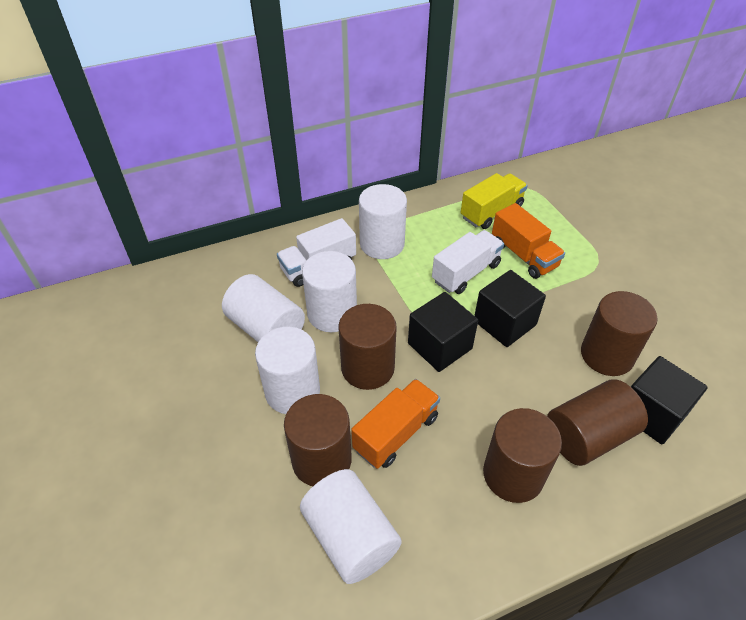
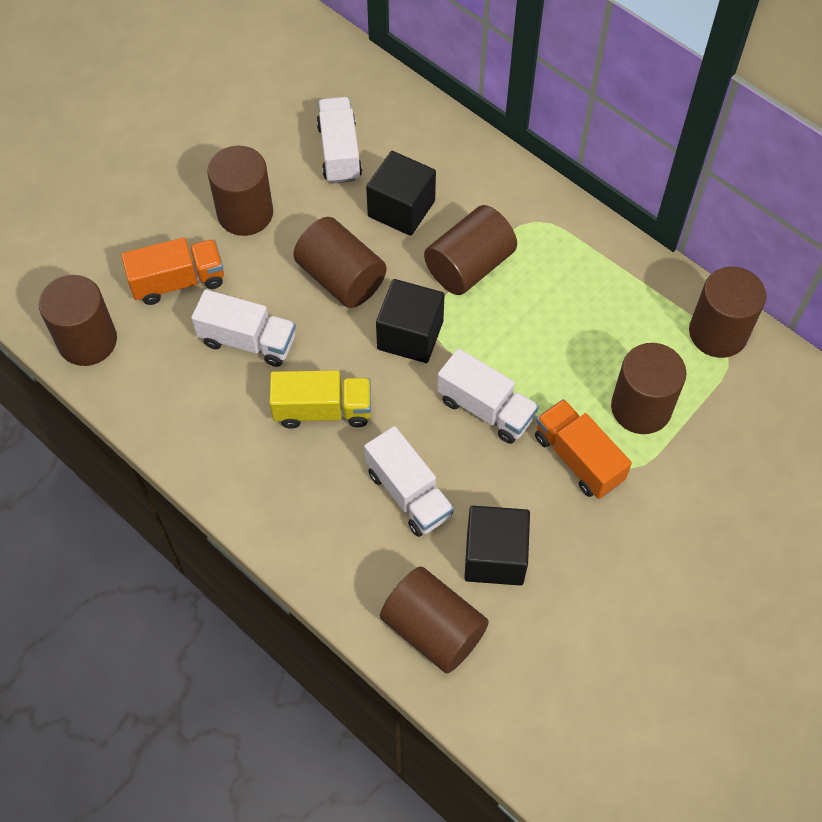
brown cylinder: 5 -> 7
white cylinder: 5 -> 0
white truck: 2 -> 4

